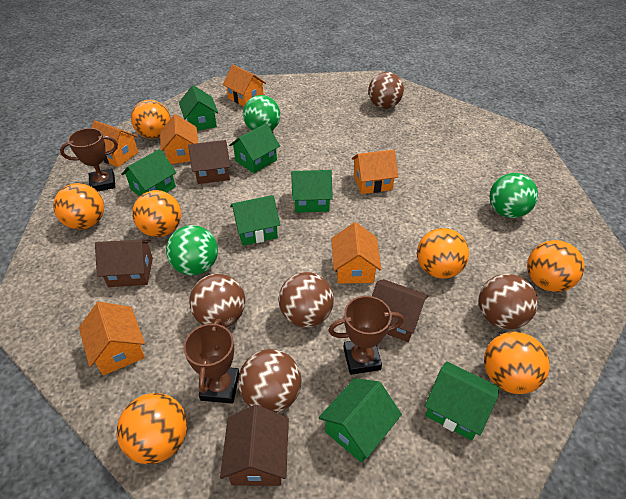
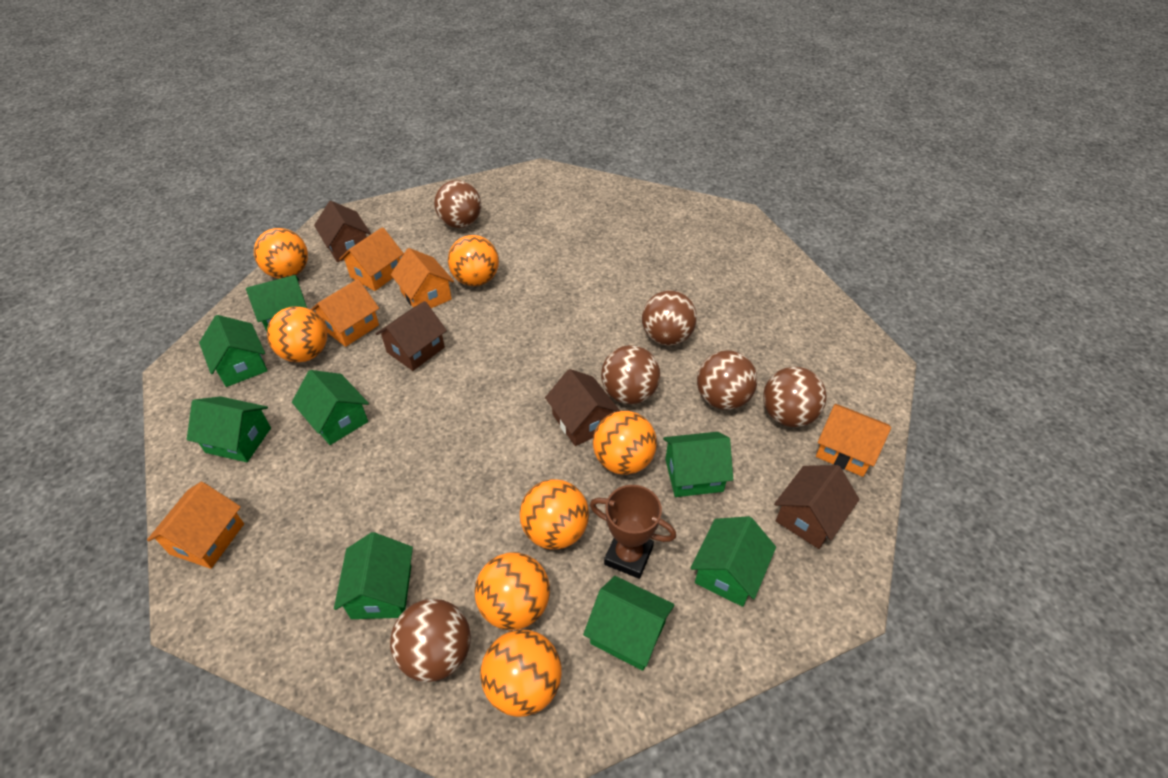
brown ball: 5 -> 6
brown trophy: 3 -> 1
green ball: 3 -> 0
green house: 7 -> 8
orange house: 6 -> 5

